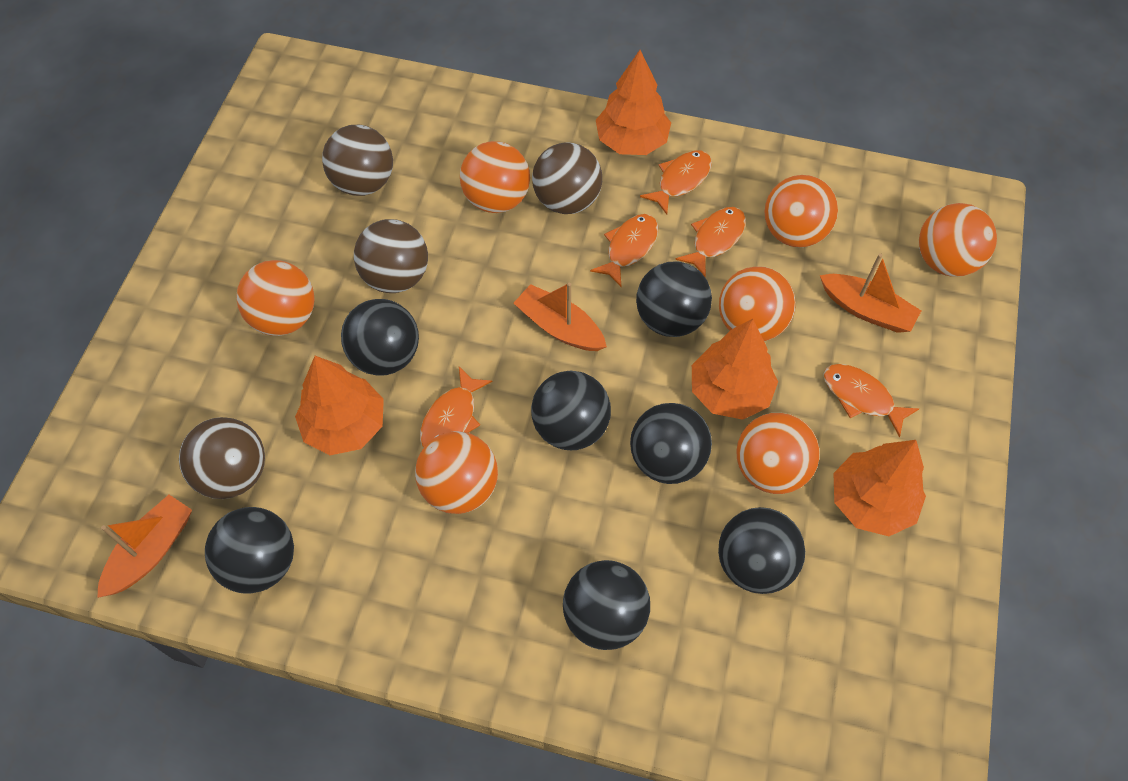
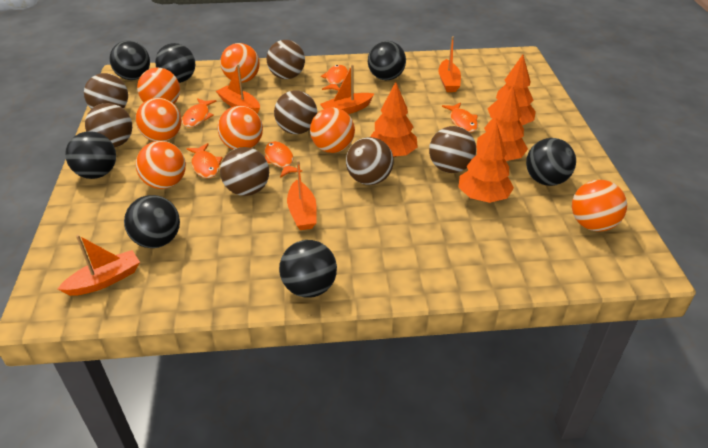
brown ball: 4 -> 7
orange boat: 3 -> 5

